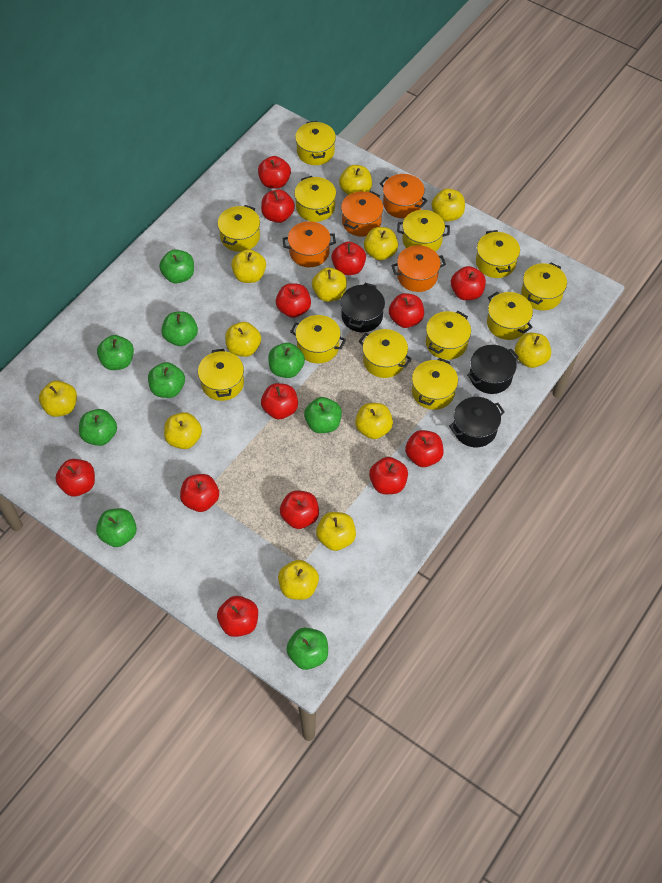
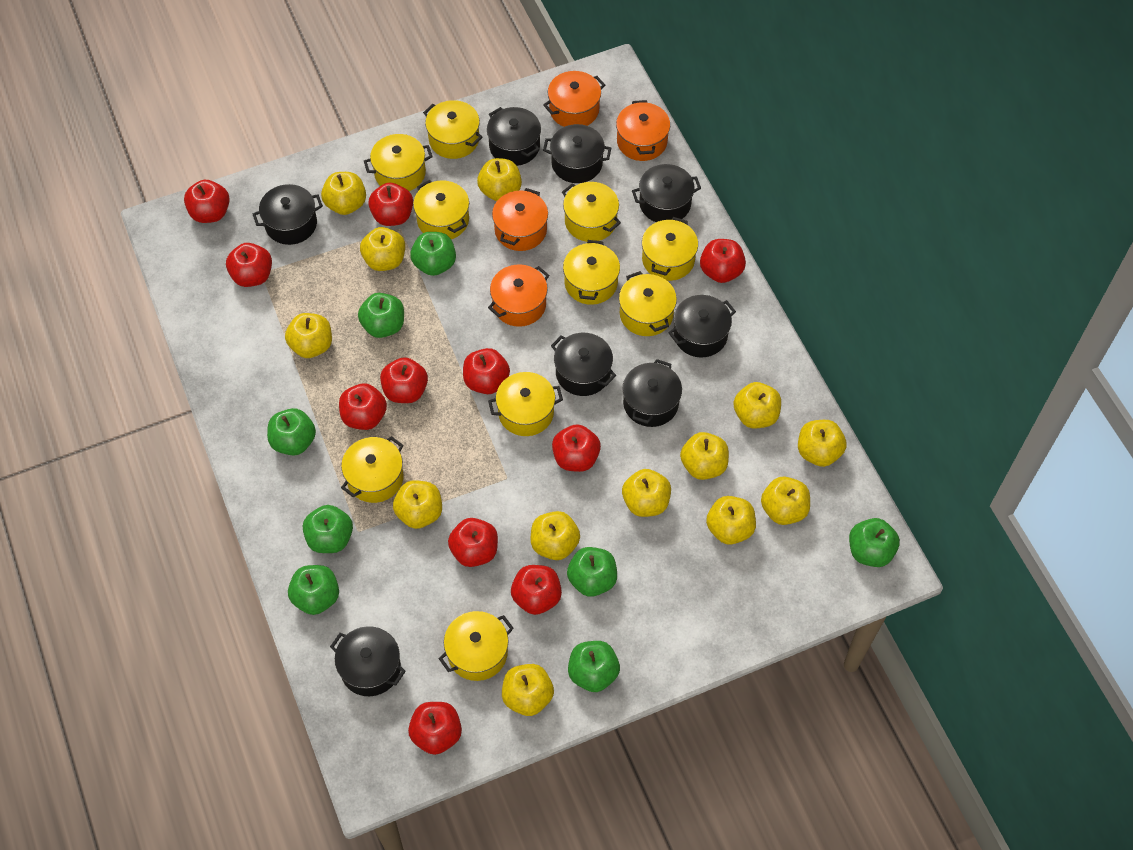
black pot: 3 -> 8
green apple: 9 -> 8
red apple: 13 -> 11
yellow apple: 12 -> 13
yellow pot: 12 -> 10

